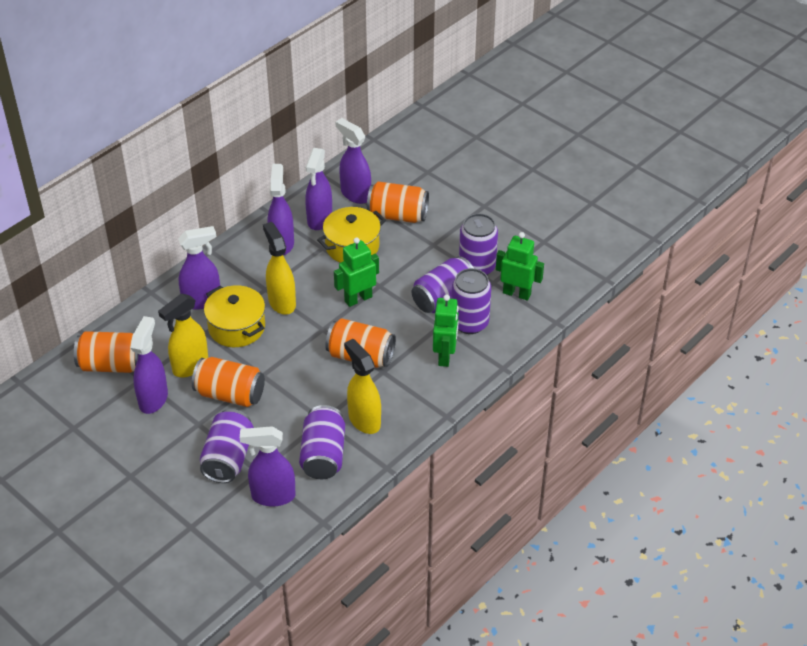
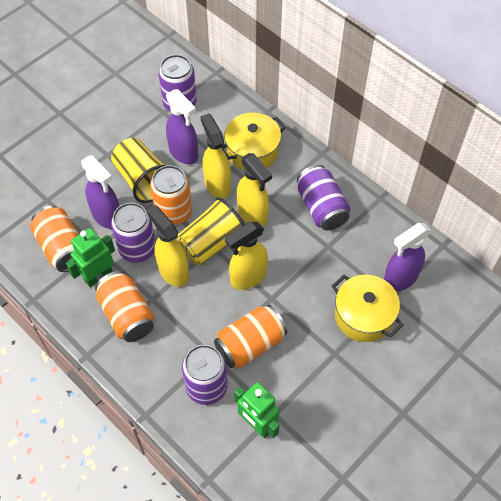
green robot: 3 -> 2
purple can: 5 -> 4
purple spray bottle: 6 -> 3
yellow cup: 0 -> 2
yellow spray bottle: 3 -> 4

